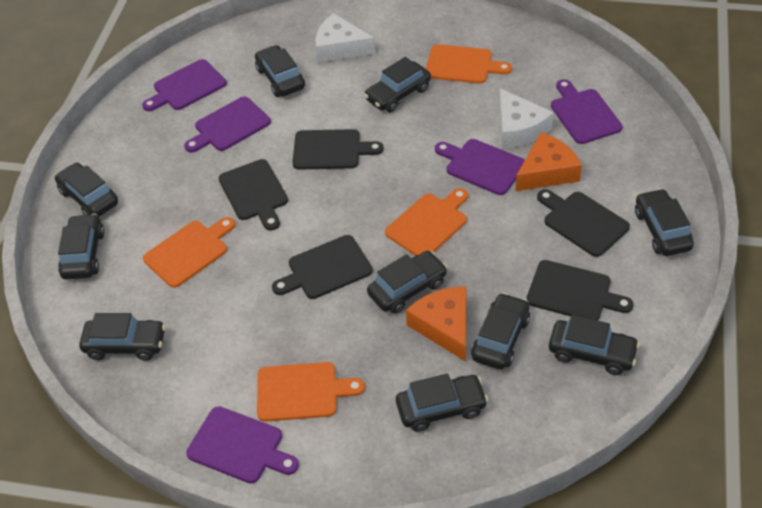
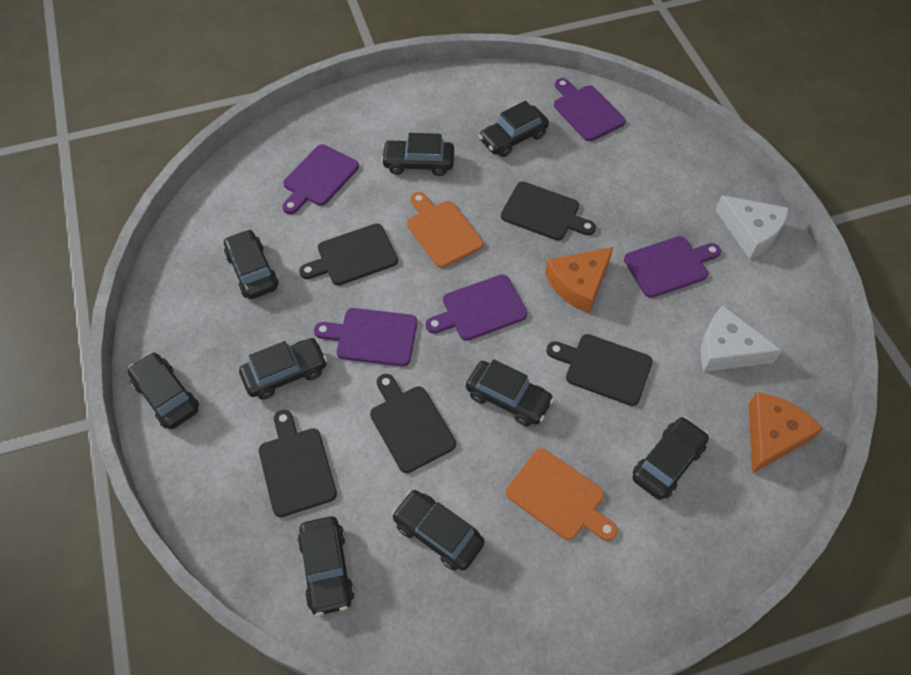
black car: 10 -> 9
orange cutting board: 4 -> 2

